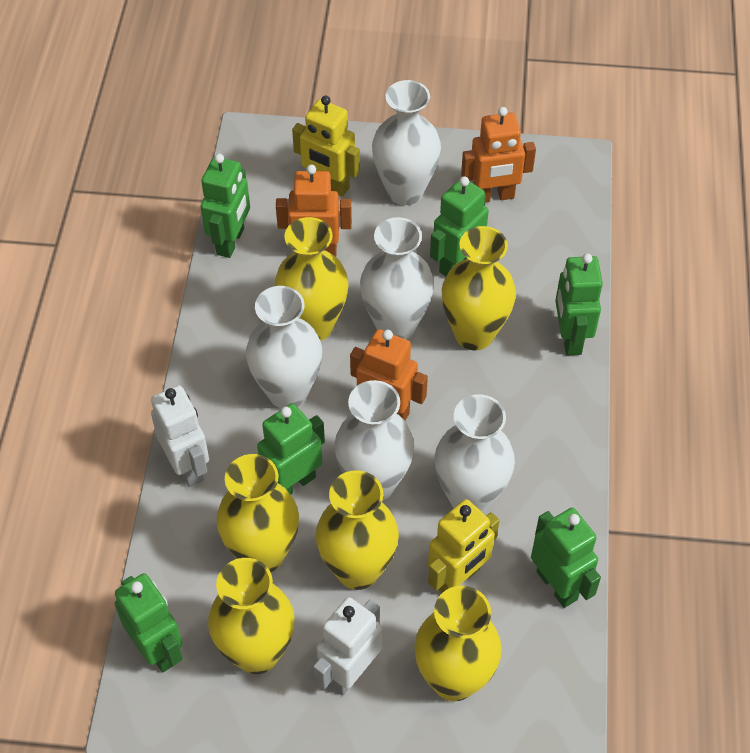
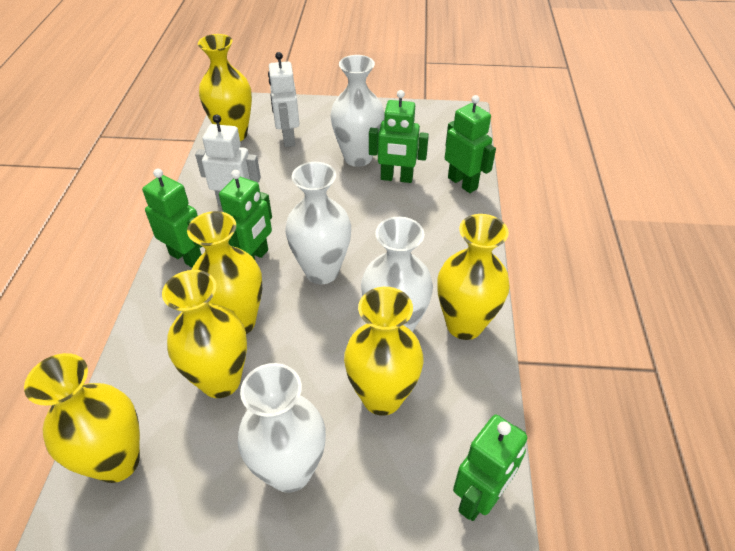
green robot: 6 -> 5
orange robot: 3 -> 0
white vase: 5 -> 4
yellow robot: 2 -> 0

